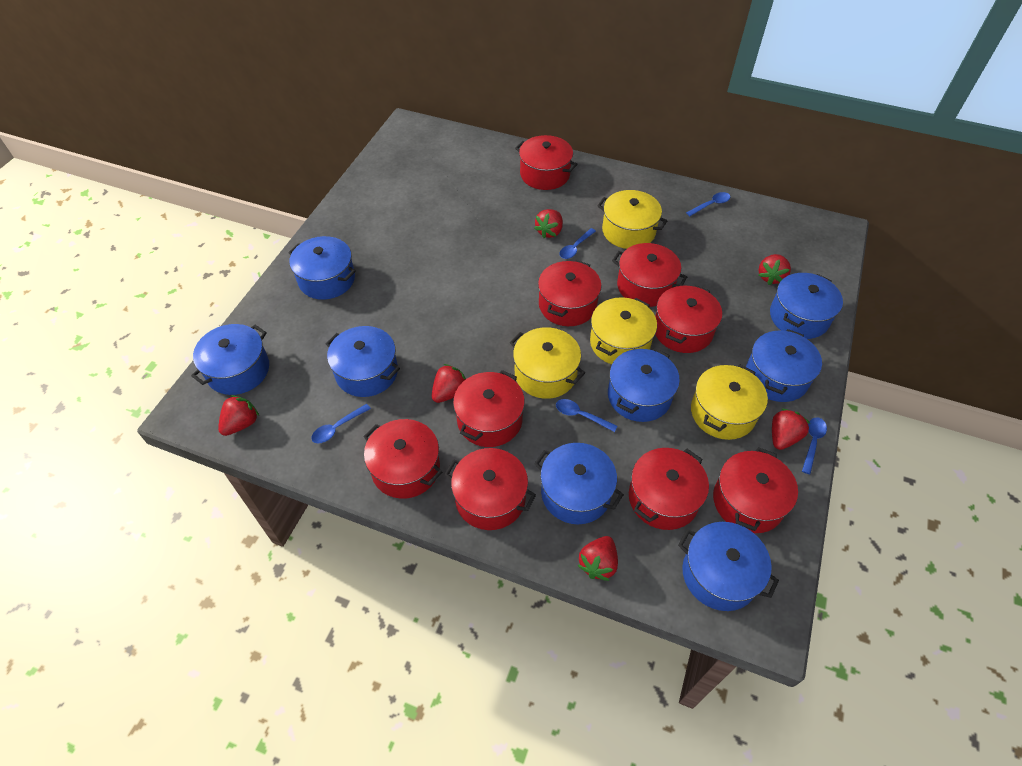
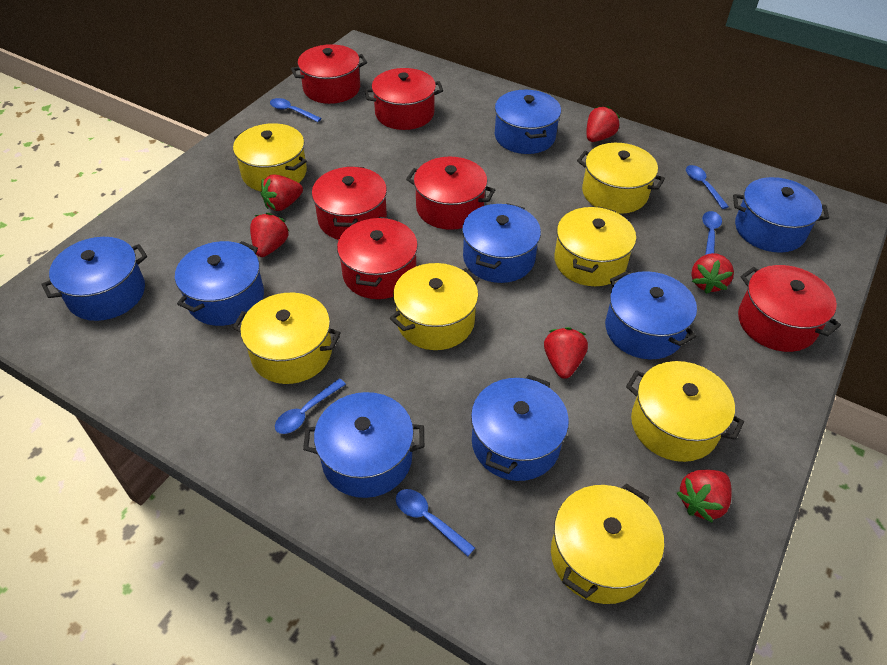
red pot: 9 -> 6
yellow pot: 4 -> 7

